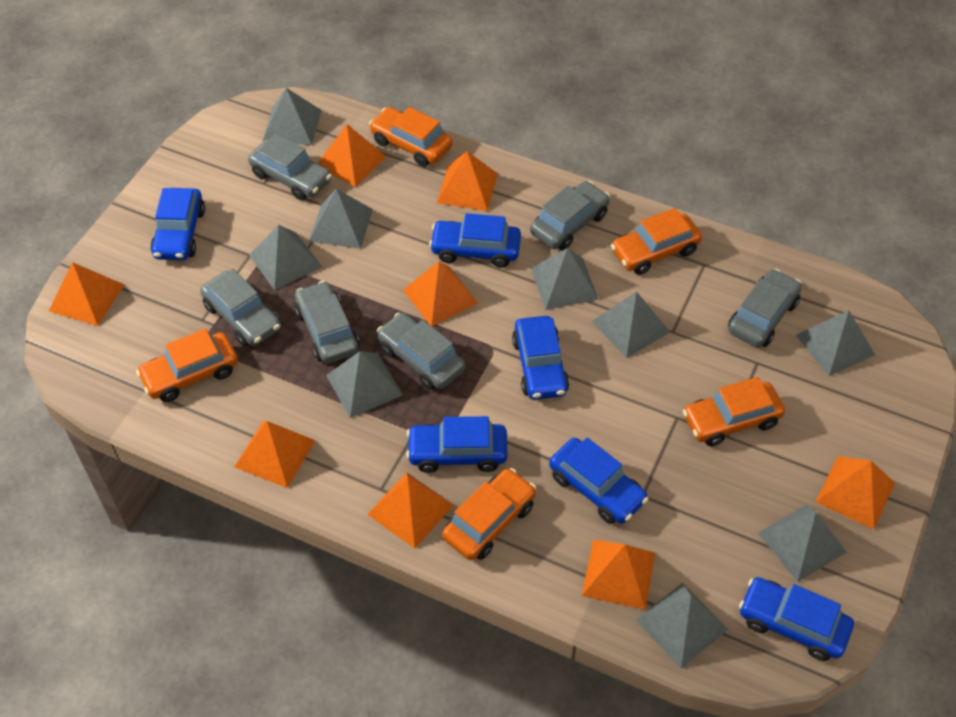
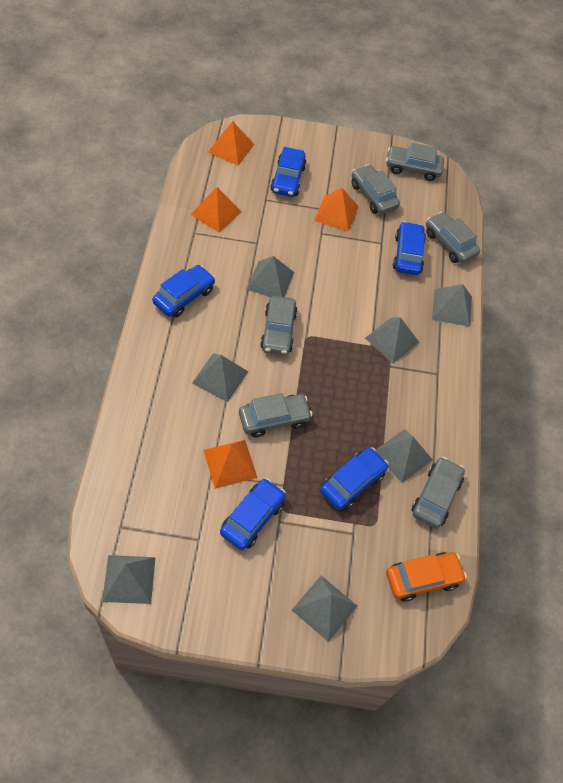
blue car: 6 -> 5
grey pyramid: 9 -> 7
orange car: 5 -> 1
orange pyramid: 8 -> 4

